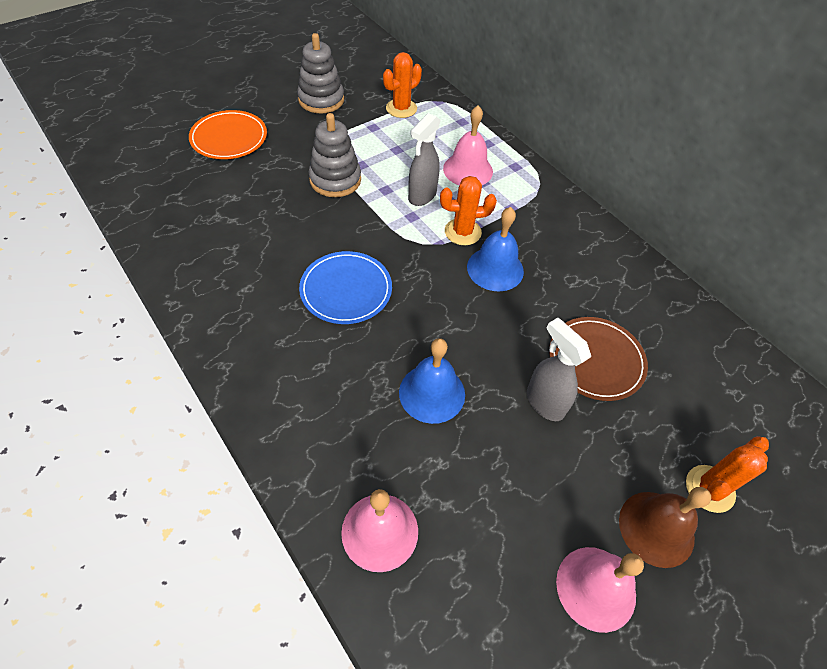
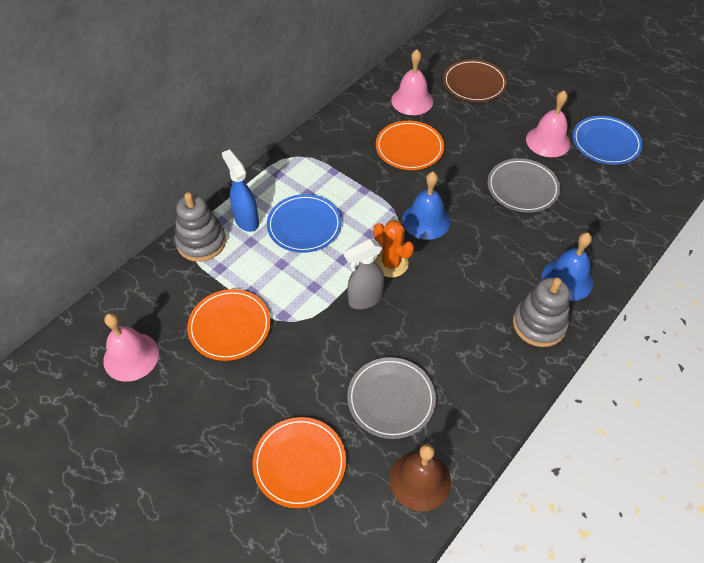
blue plate: 1 -> 2
blue spray bottle: 0 -> 1
grey plate: 0 -> 2
grey spray bottle: 2 -> 1
orange cactus: 3 -> 1
orange plate: 1 -> 3

